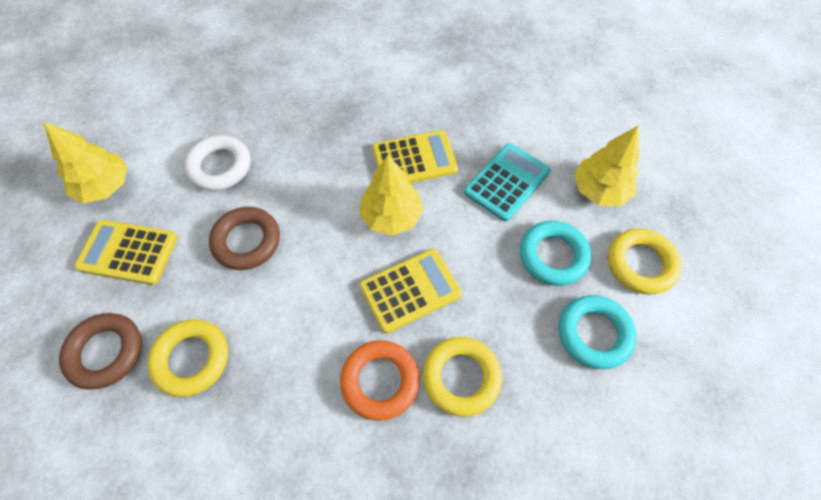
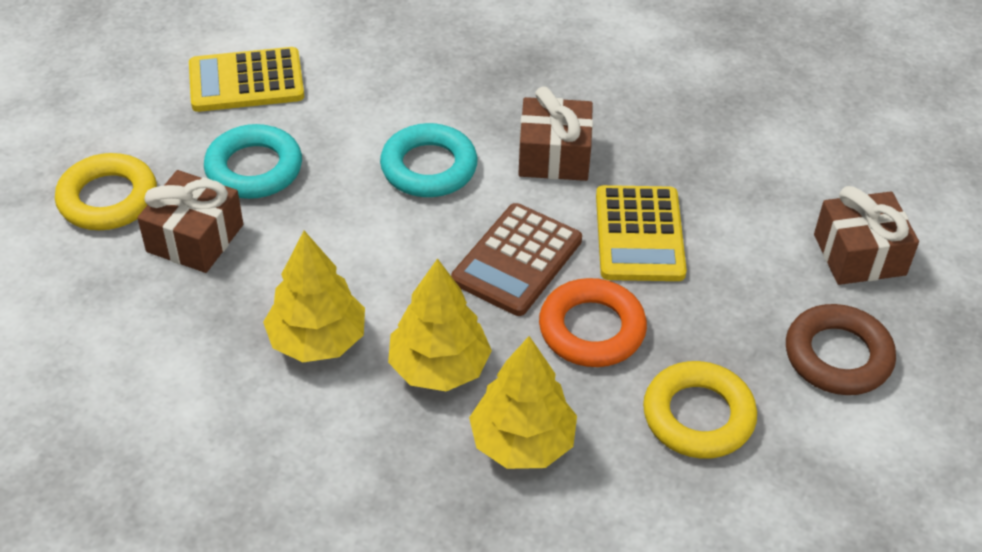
brown calculator: 0 -> 1
brown gift: 0 -> 3
brown ring: 2 -> 1
turquoise calculator: 1 -> 0
white ring: 1 -> 0
yellow calculator: 3 -> 2
yellow ring: 3 -> 2

